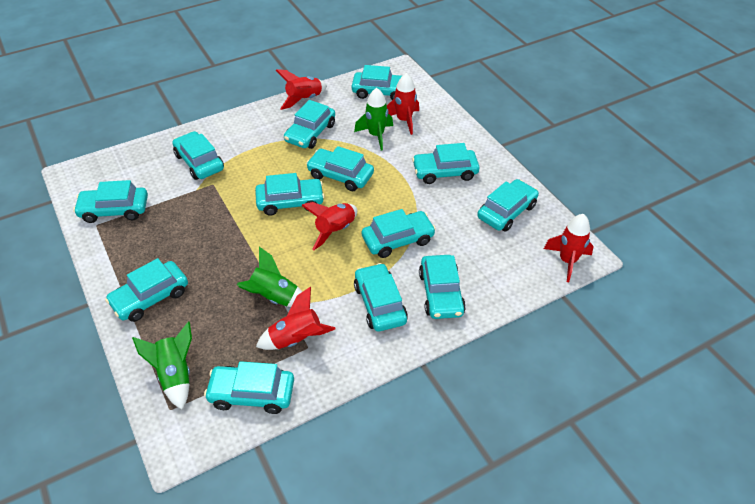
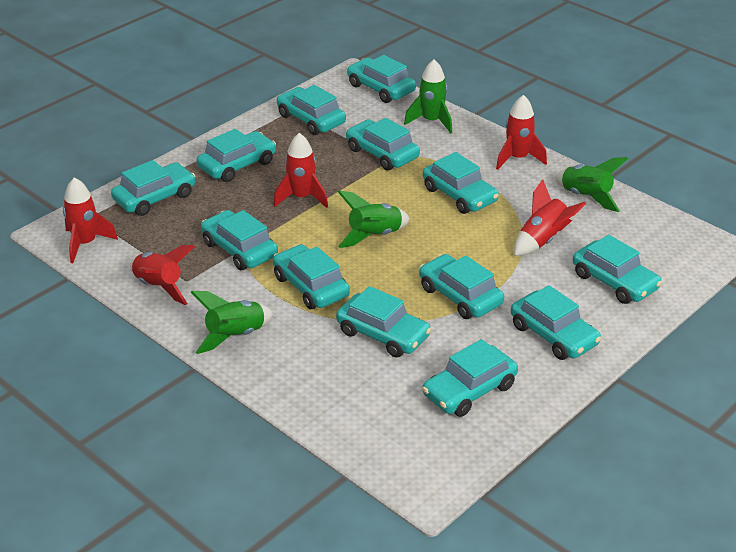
green rocket: 3 -> 4

